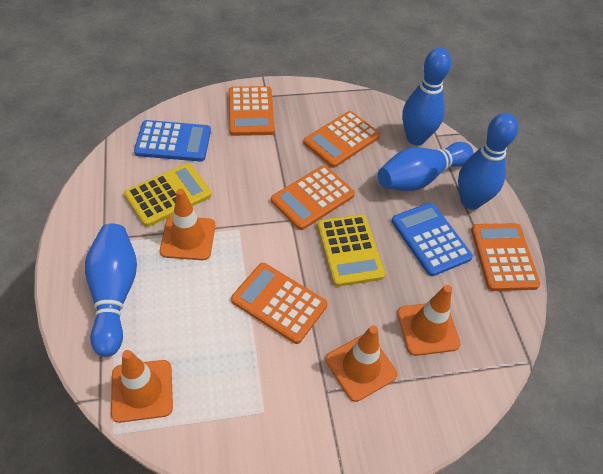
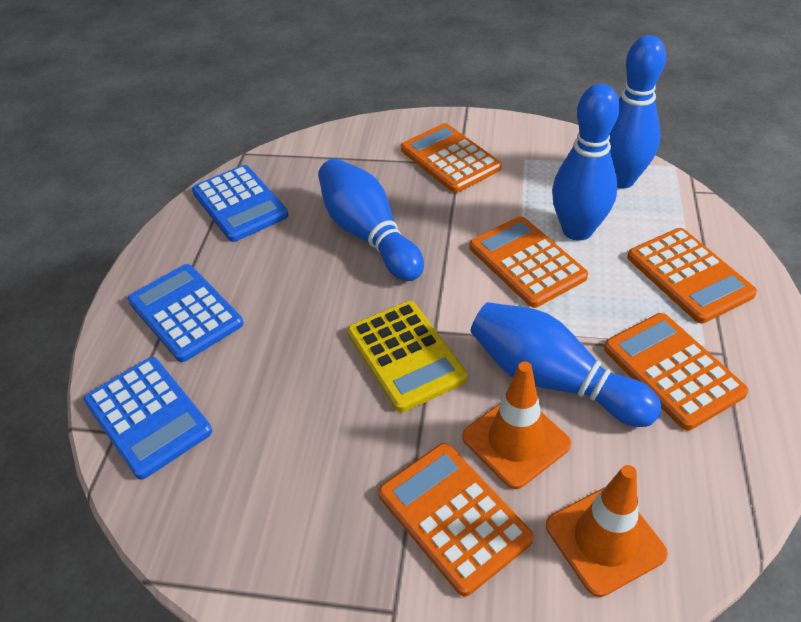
blue calculator: 2 -> 3
orange traffic cone: 4 -> 2
yellow calculator: 2 -> 1

